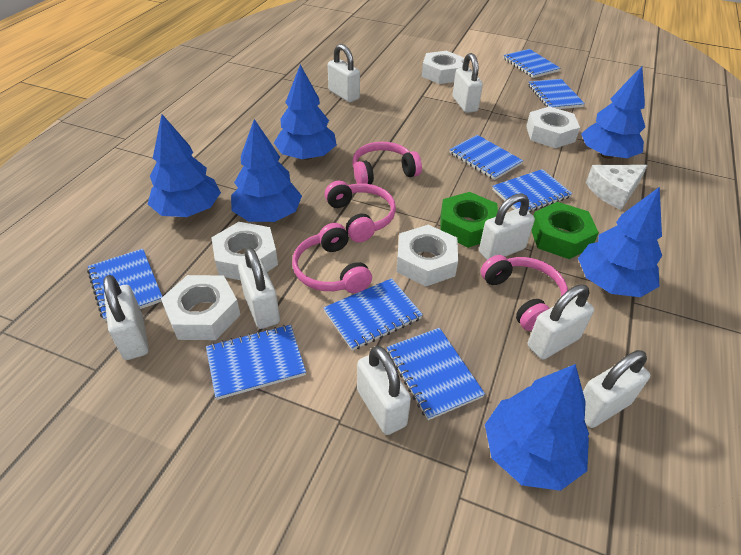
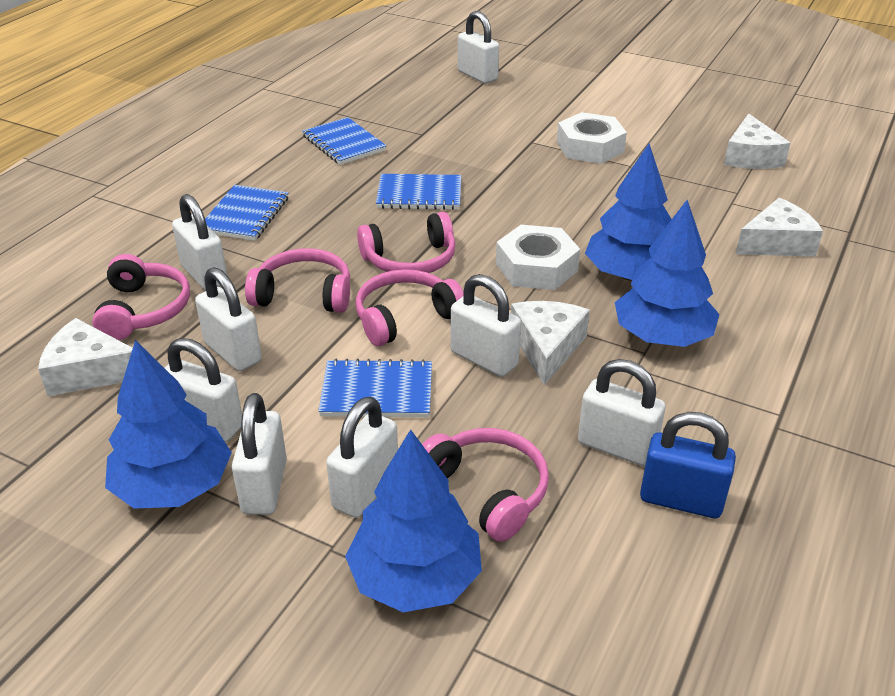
blue notebook: 8 -> 4
blue padlock: 0 -> 1
blue tree: 6 -> 4
green nut: 2 -> 0
pink headphones: 4 -> 5
white cheese: 1 -> 4
white nut: 5 -> 2

